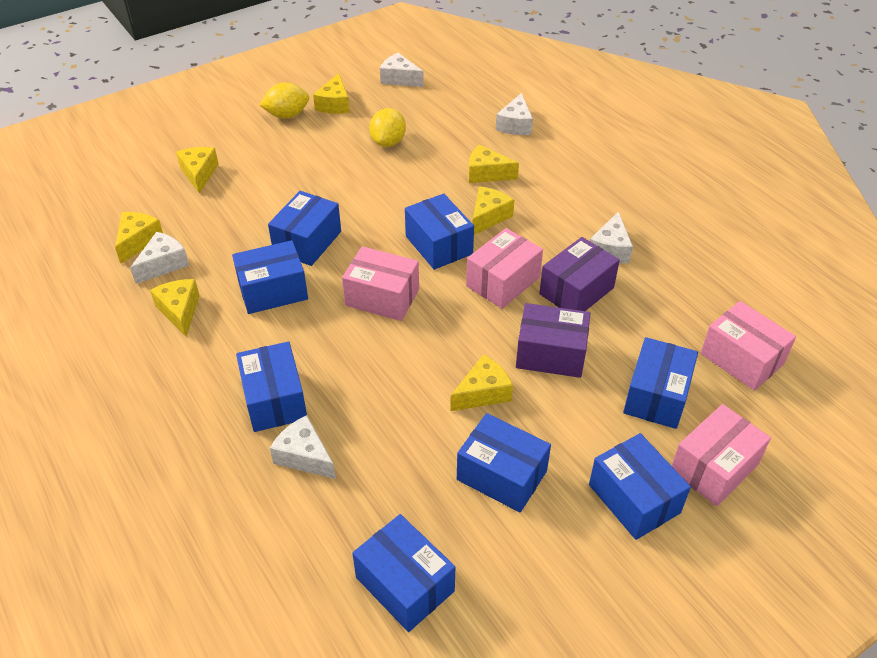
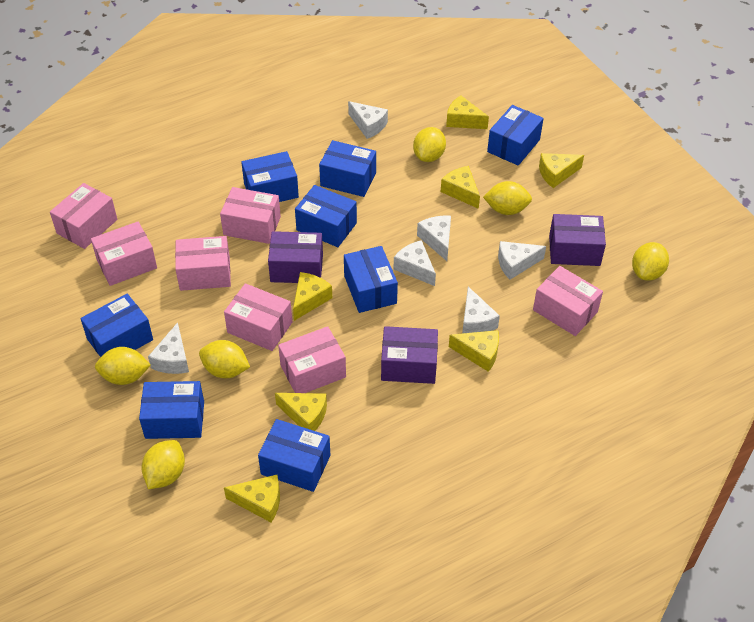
pink box: 4 -> 7
purple box: 2 -> 3
white cheese: 5 -> 6
yellow lemon: 2 -> 6

